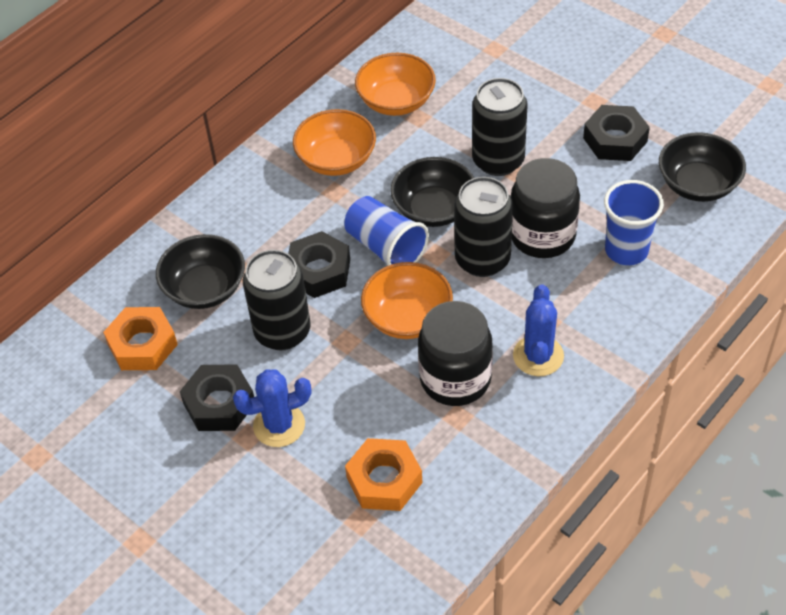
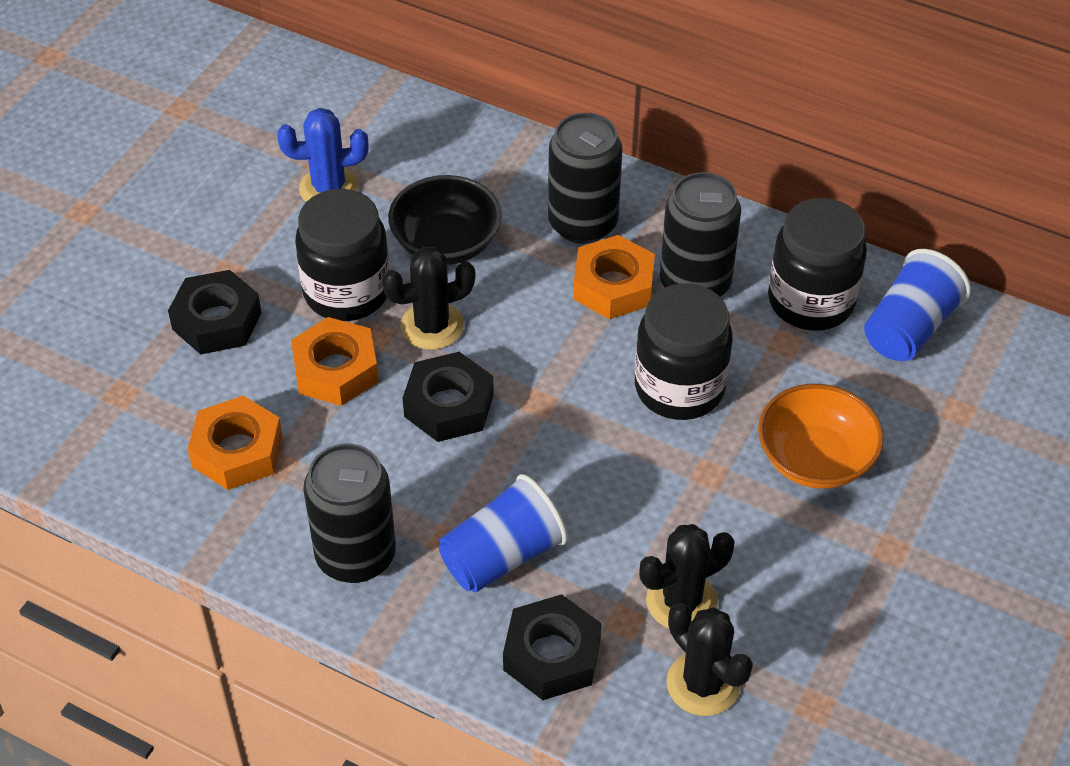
black bowl: 3 -> 1
black cactus: 0 -> 3
black jar: 2 -> 3
blue cactus: 2 -> 1
orange bowl: 3 -> 1
orange nut: 2 -> 3

